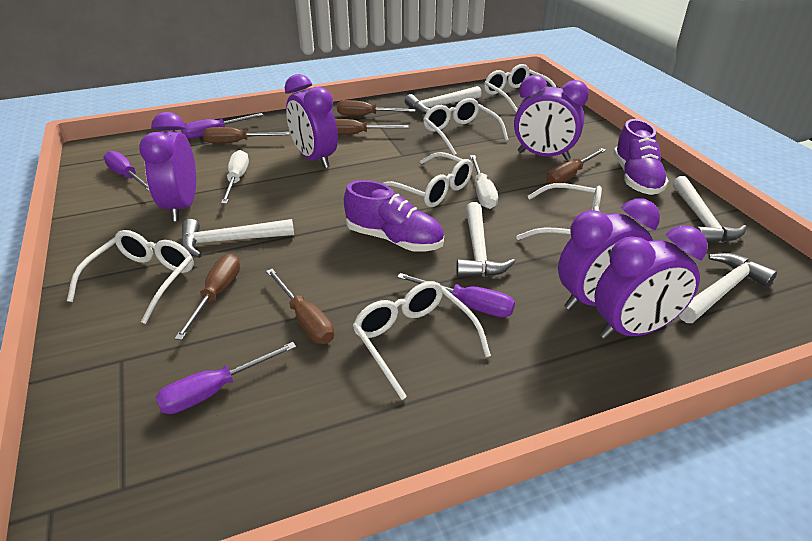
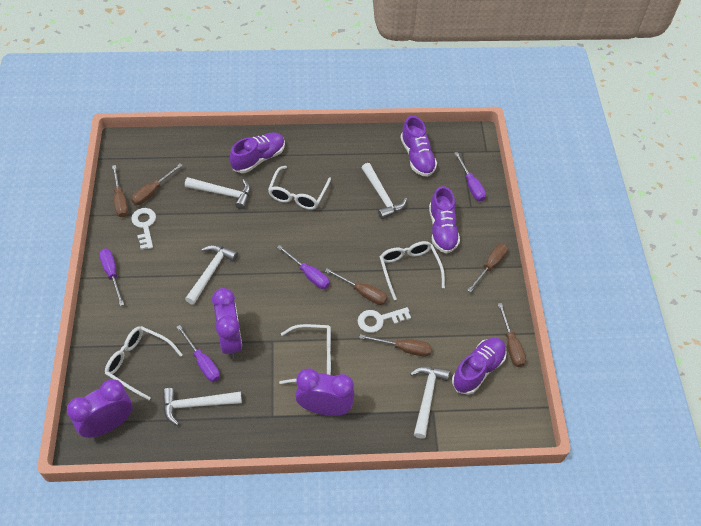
purple clock: 5 -> 3
purple shoe: 2 -> 4
white glasses: 6 -> 4
white key: 0 -> 2
white screwdriver: 2 -> 0

